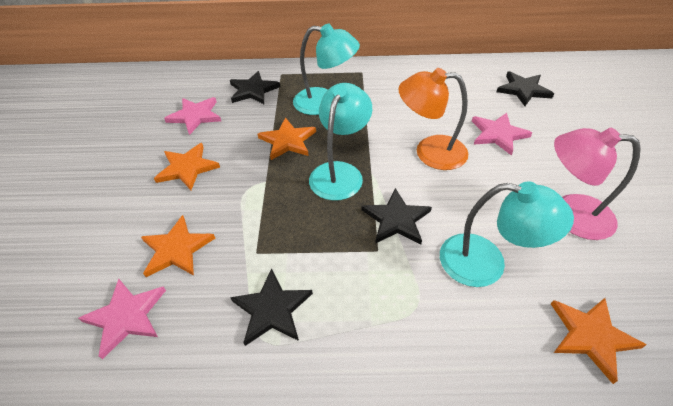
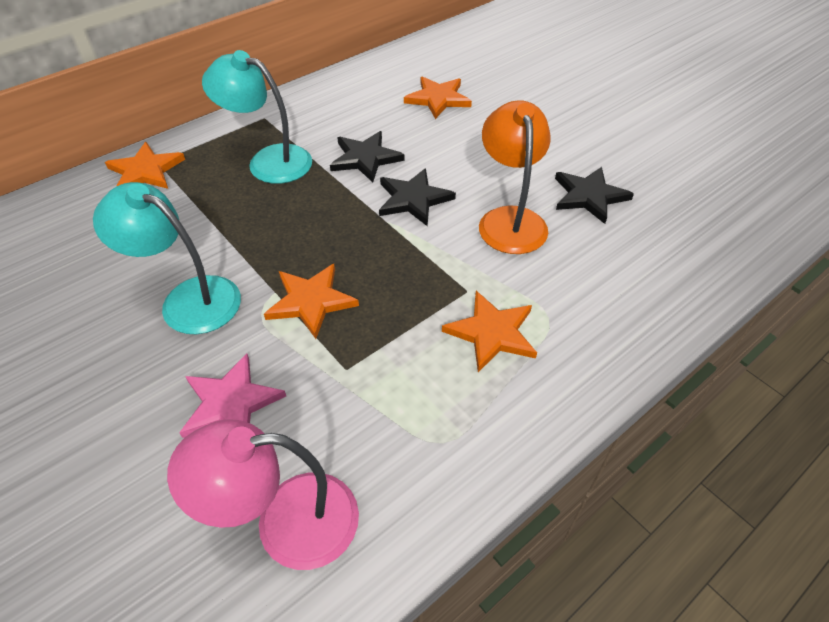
black star: 4 -> 3
pink star: 3 -> 1
turquoise lamp: 3 -> 2

